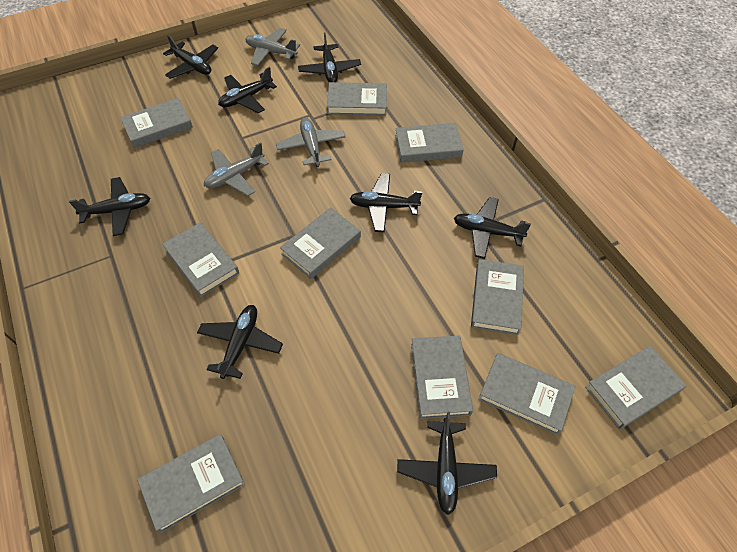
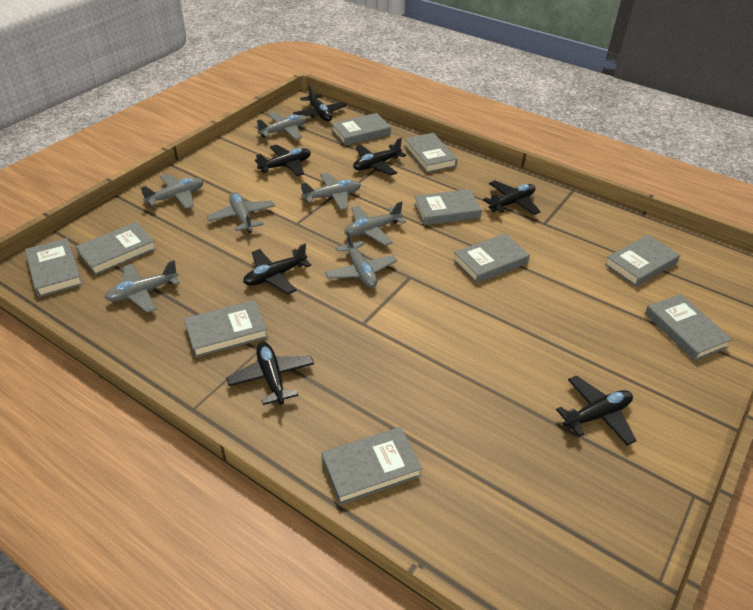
black plane: 8 -> 7
grey plane: 3 -> 7

